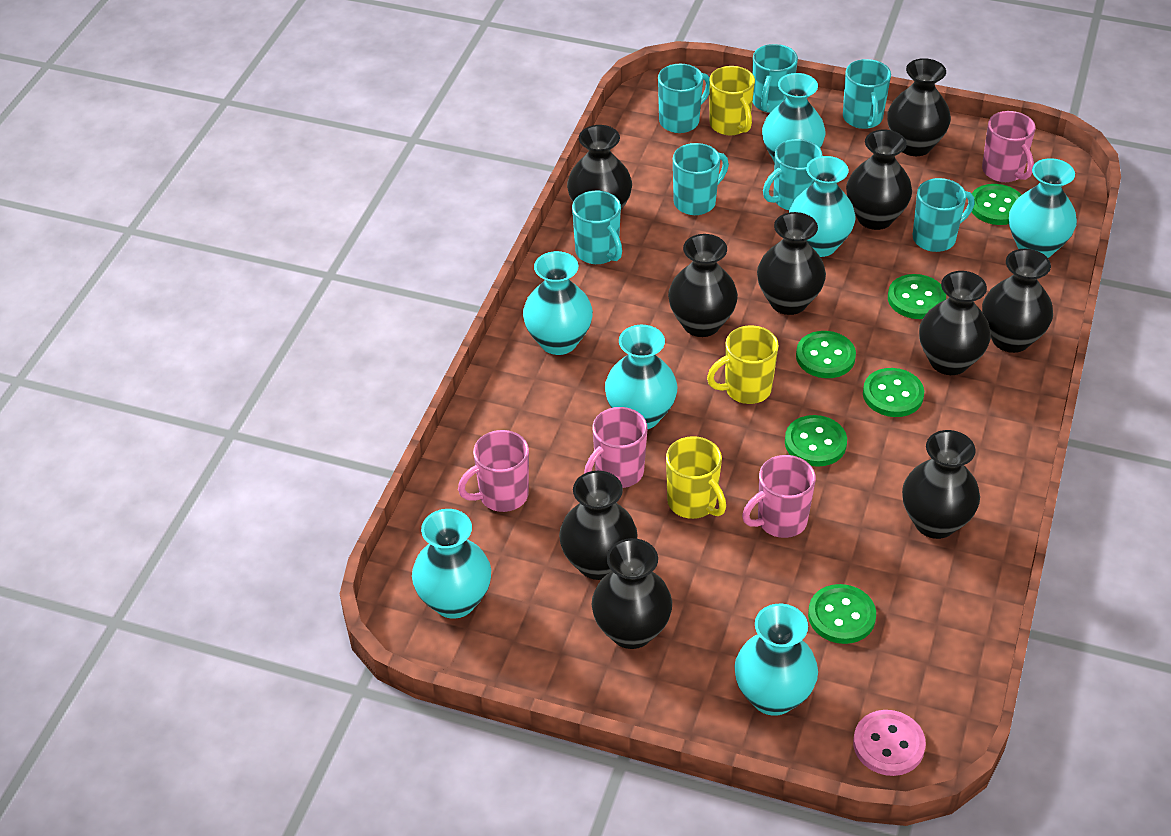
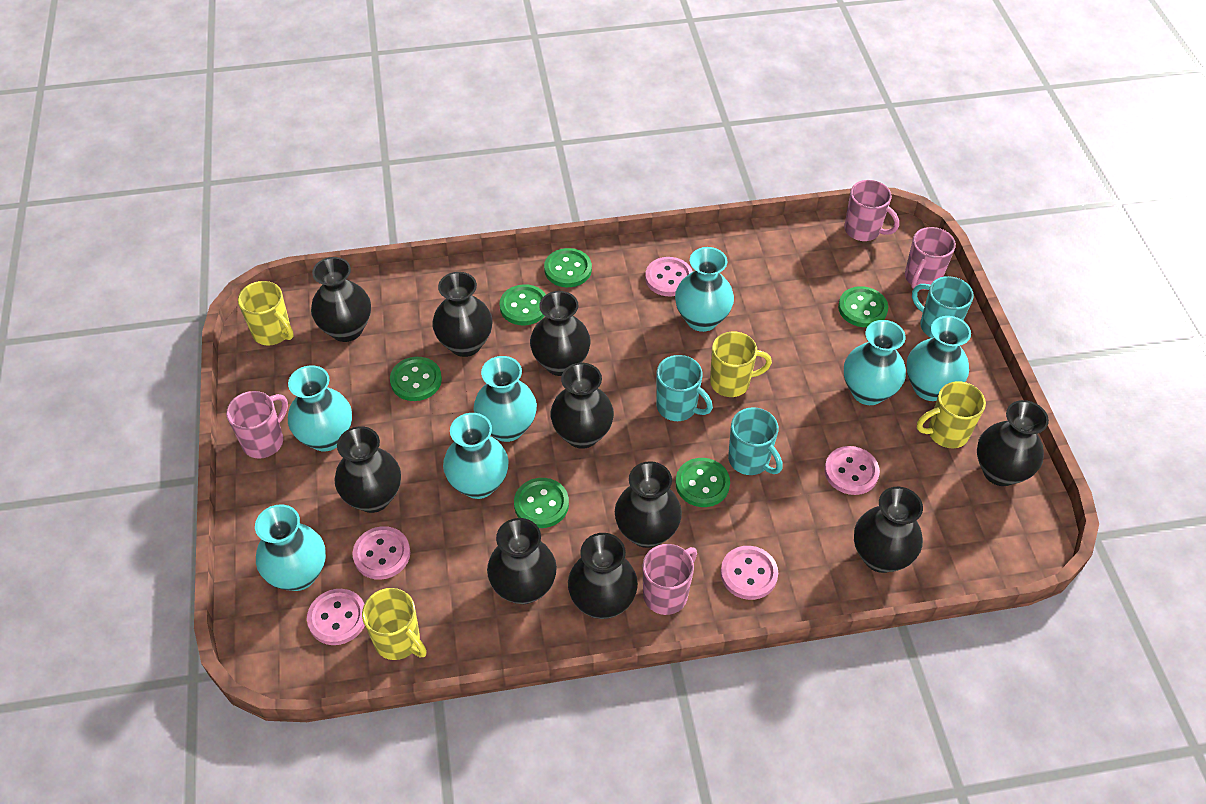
pink button: 1 -> 5
turquoise mug: 7 -> 3
yellow mug: 3 -> 4

